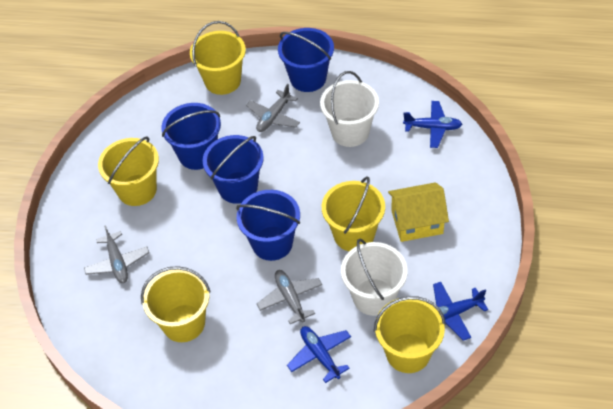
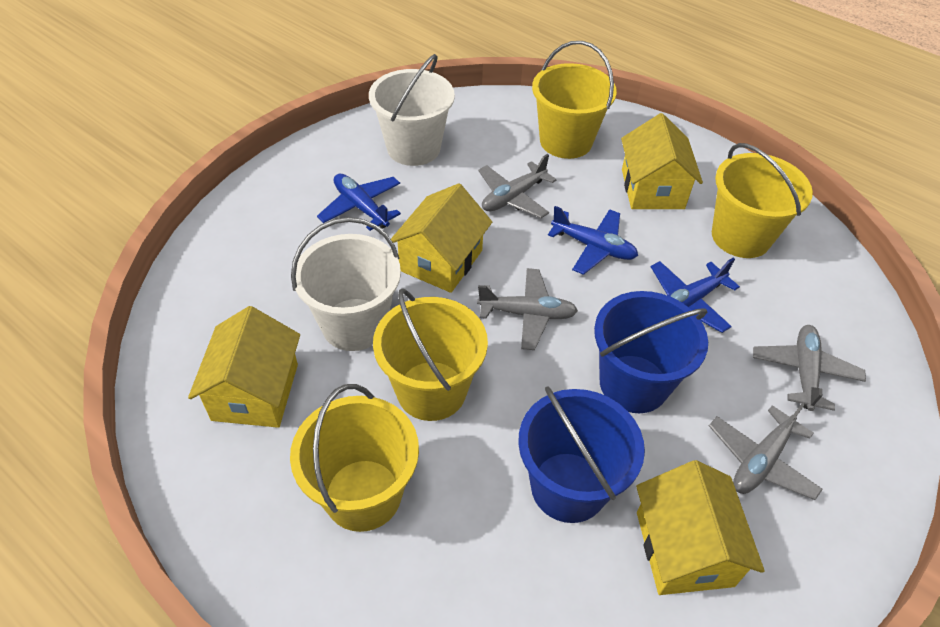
blue bucket: 4 -> 2
grey plane: 3 -> 4
yellow bucket: 5 -> 4
yellow house: 1 -> 4

